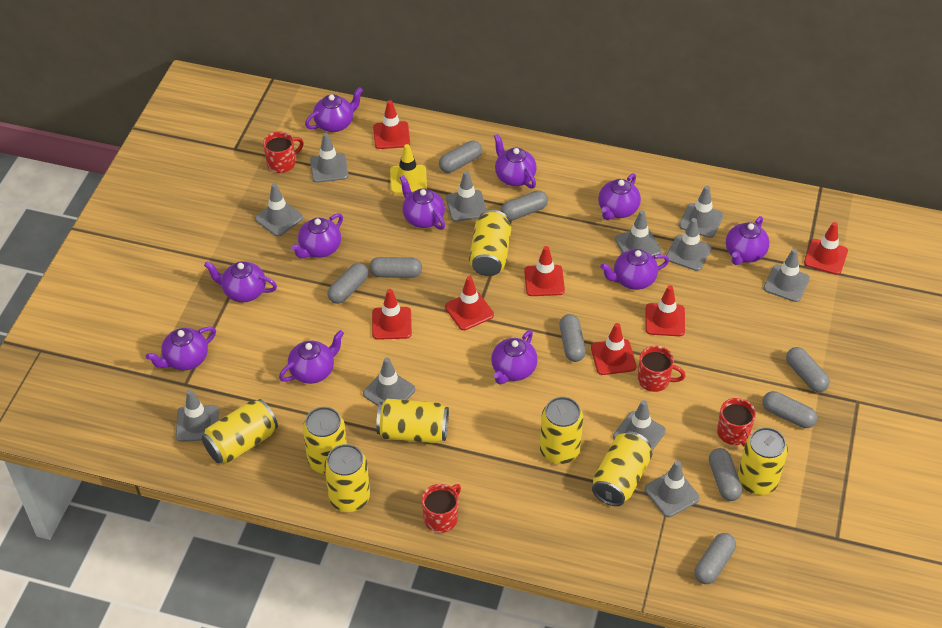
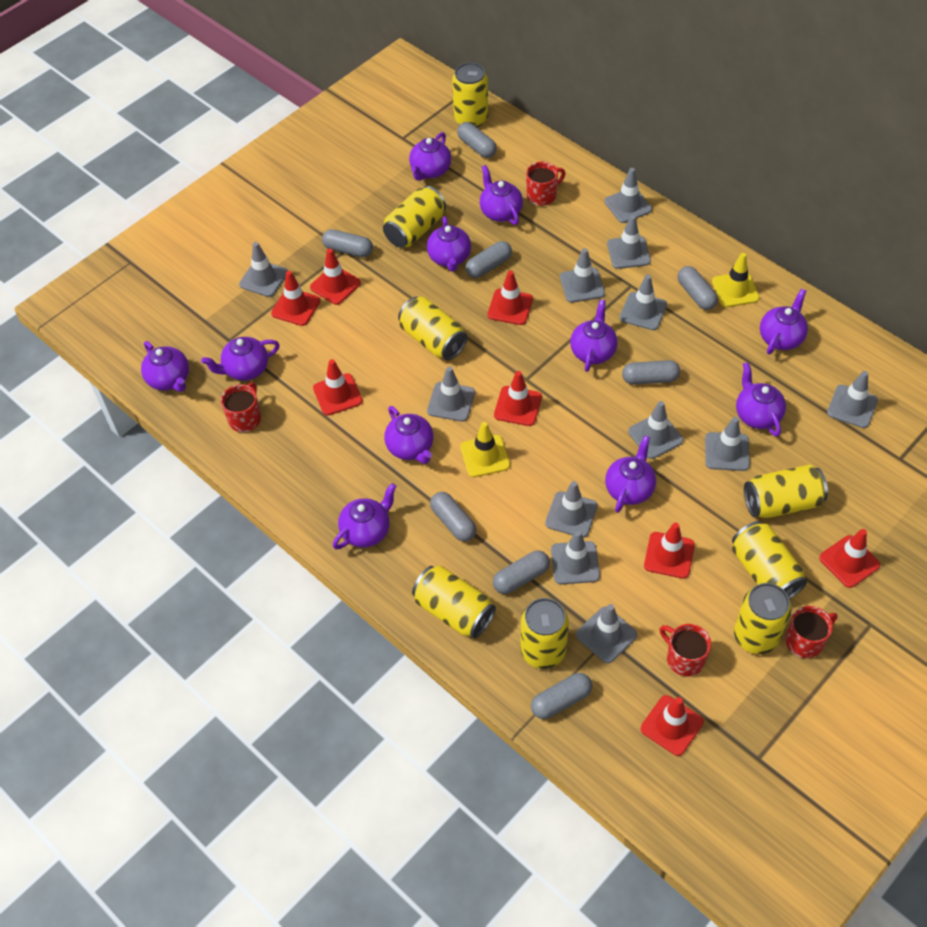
grey capsule: 9 -> 8
grey traffic cone: 11 -> 12
red traffic cone: 7 -> 8
yellow traffic cone: 1 -> 2

